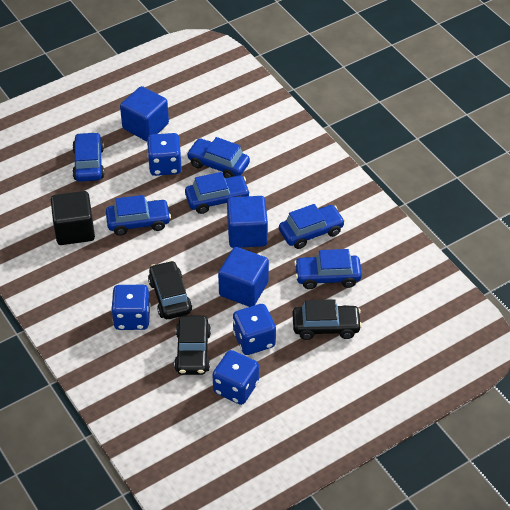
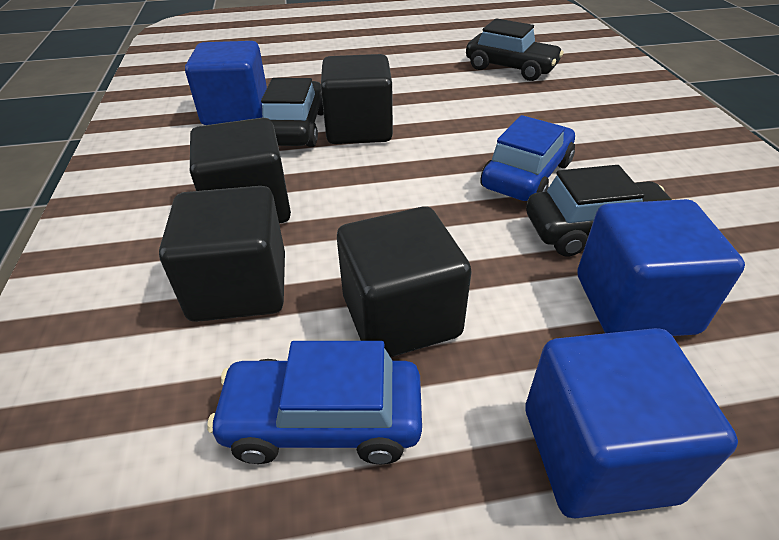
black cube: 1 -> 4
blue car: 6 -> 2
blue dice: 4 -> 0

